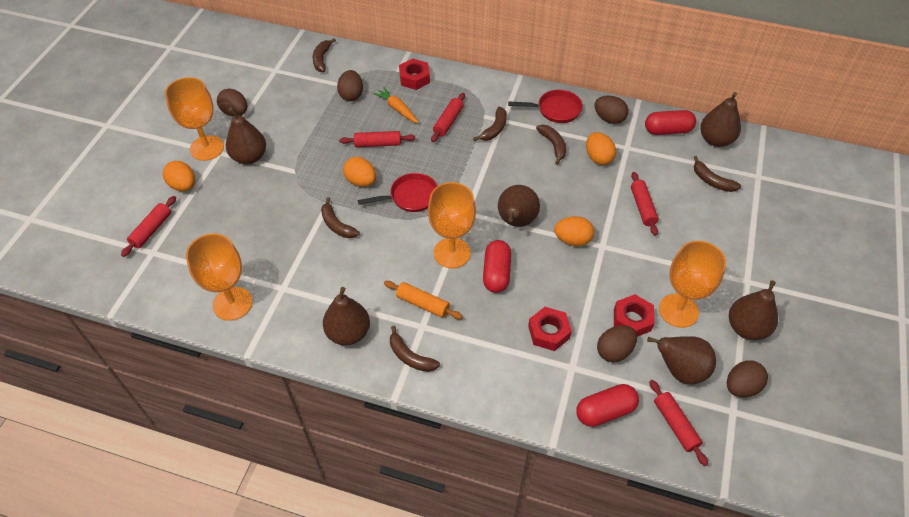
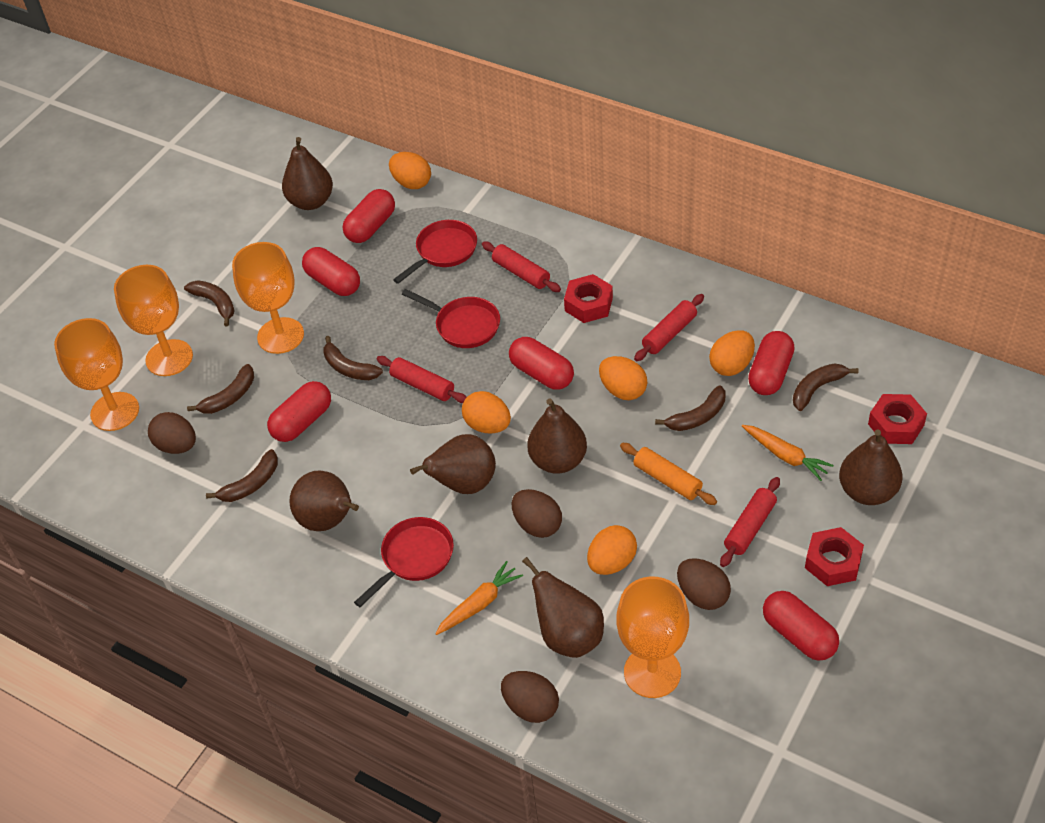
brown egg: 5 -> 4
orange carrot: 1 -> 2
orange egg: 4 -> 5
red capsule: 3 -> 6
red pan: 2 -> 3
red rolling pin: 5 -> 4

